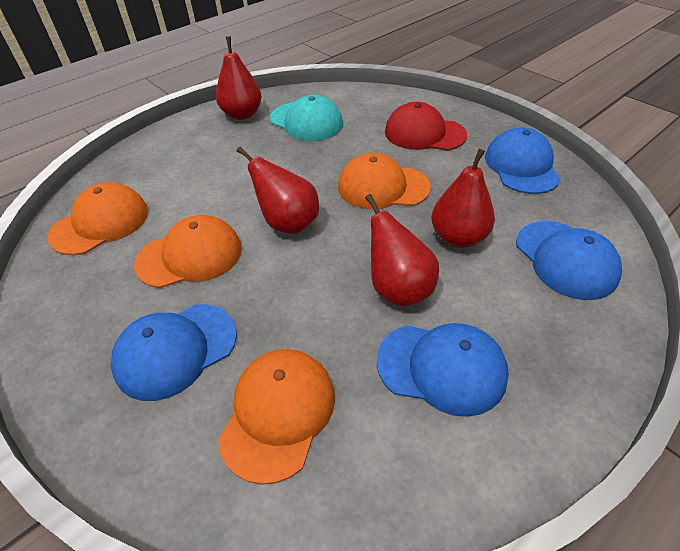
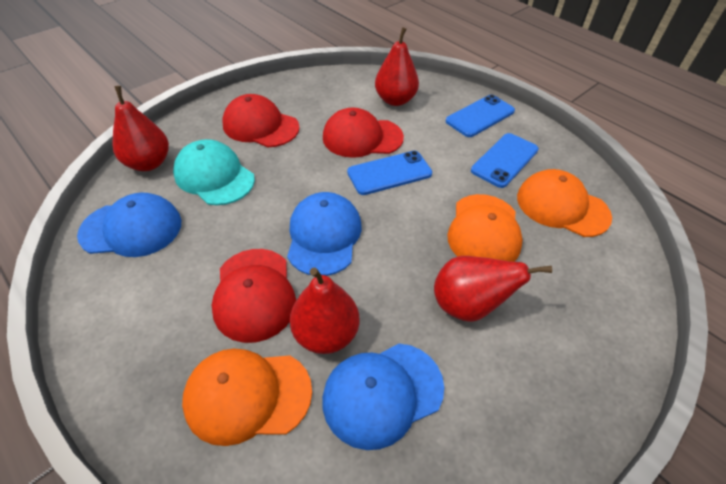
blue cap: 4 -> 3
blue phone: 0 -> 3
orange cap: 4 -> 3
red cap: 1 -> 3

